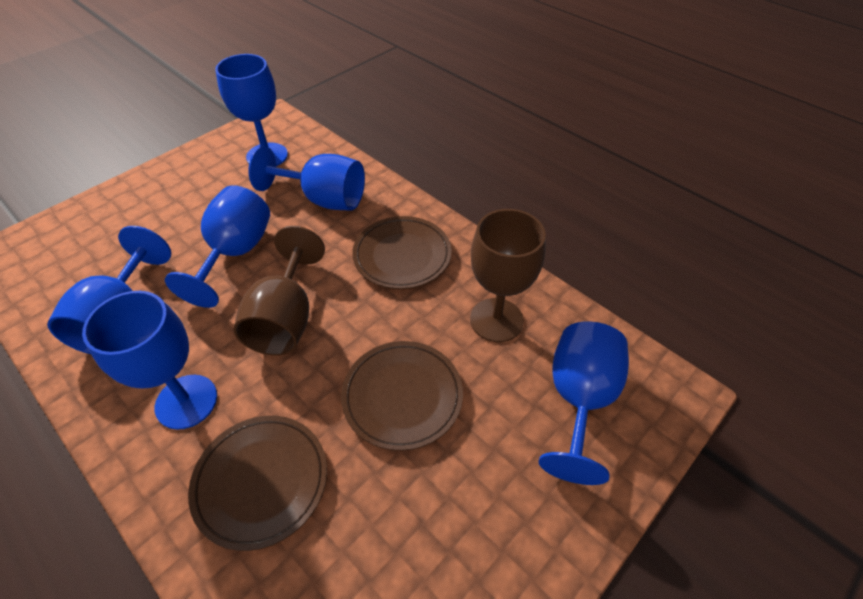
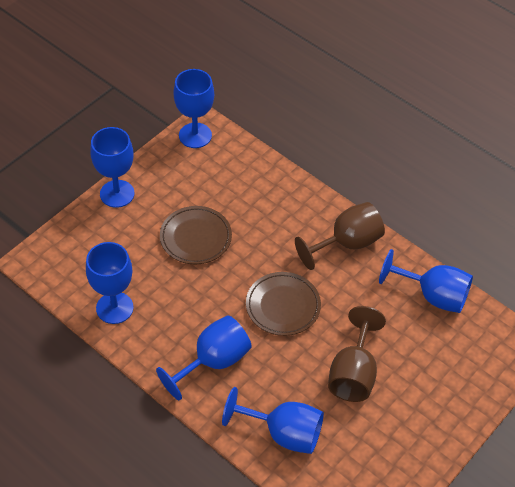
brown plate: 3 -> 2

